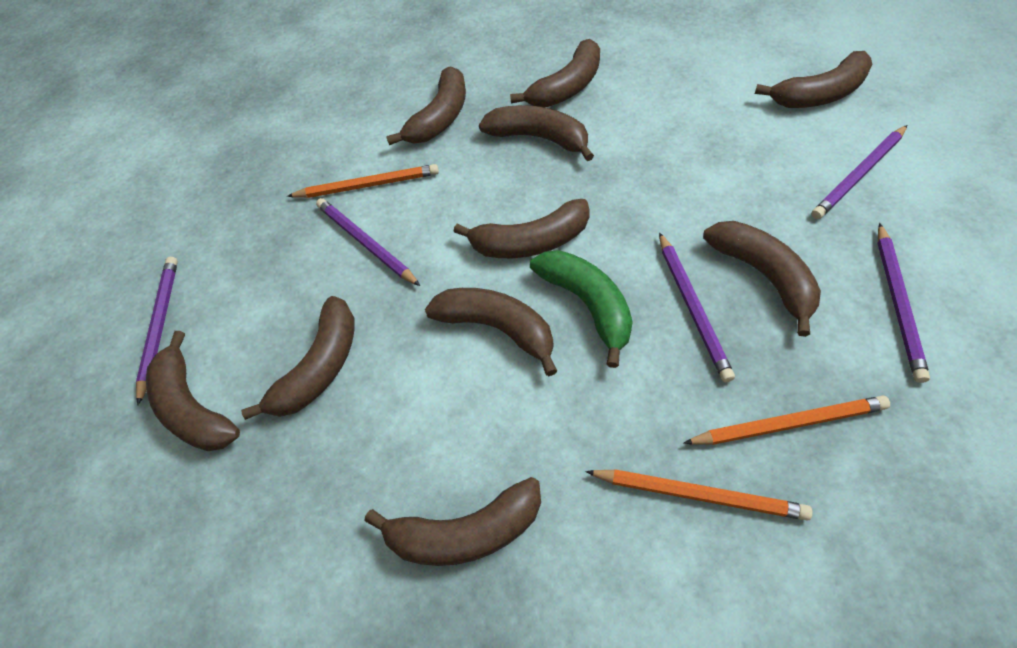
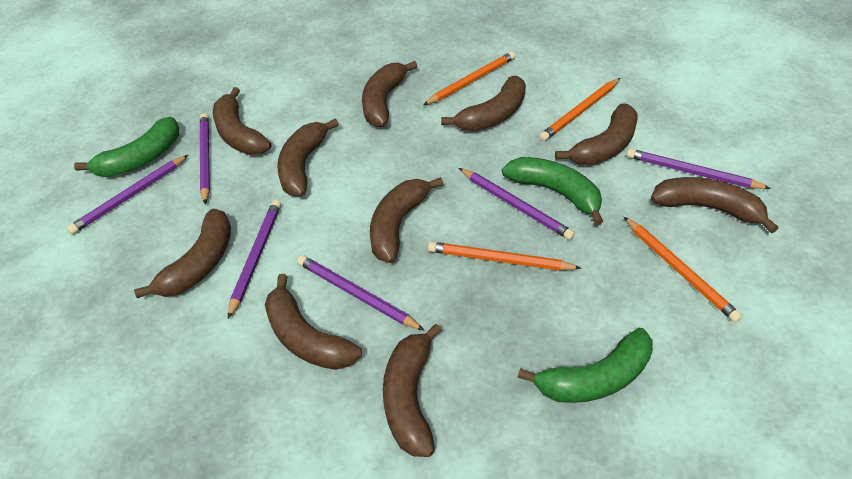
green banana: 1 -> 3
orange pencil: 3 -> 4
purple pencil: 5 -> 6

